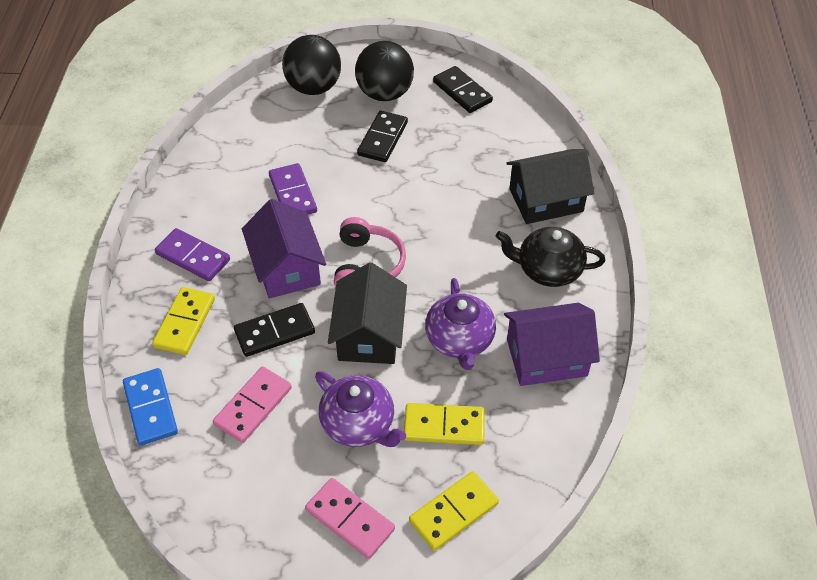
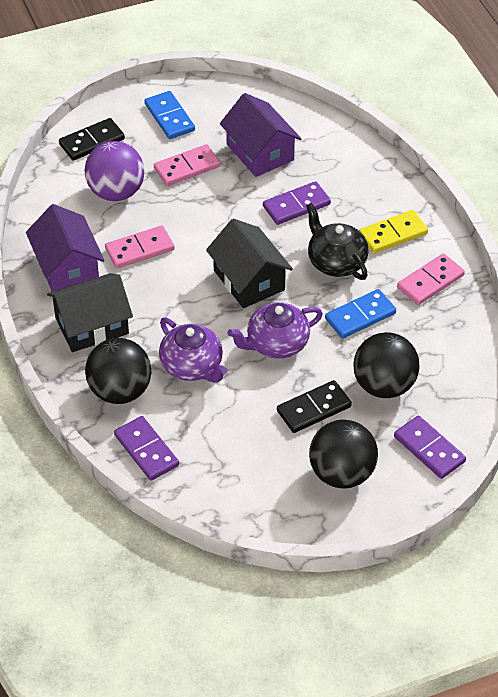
black ball: 2 -> 3
black domino: 3 -> 2
blue domino: 1 -> 2
pink domino: 2 -> 3
pink headphones: 1 -> 0
purple ball: 0 -> 1
purple domino: 2 -> 3
yellow domino: 3 -> 1

